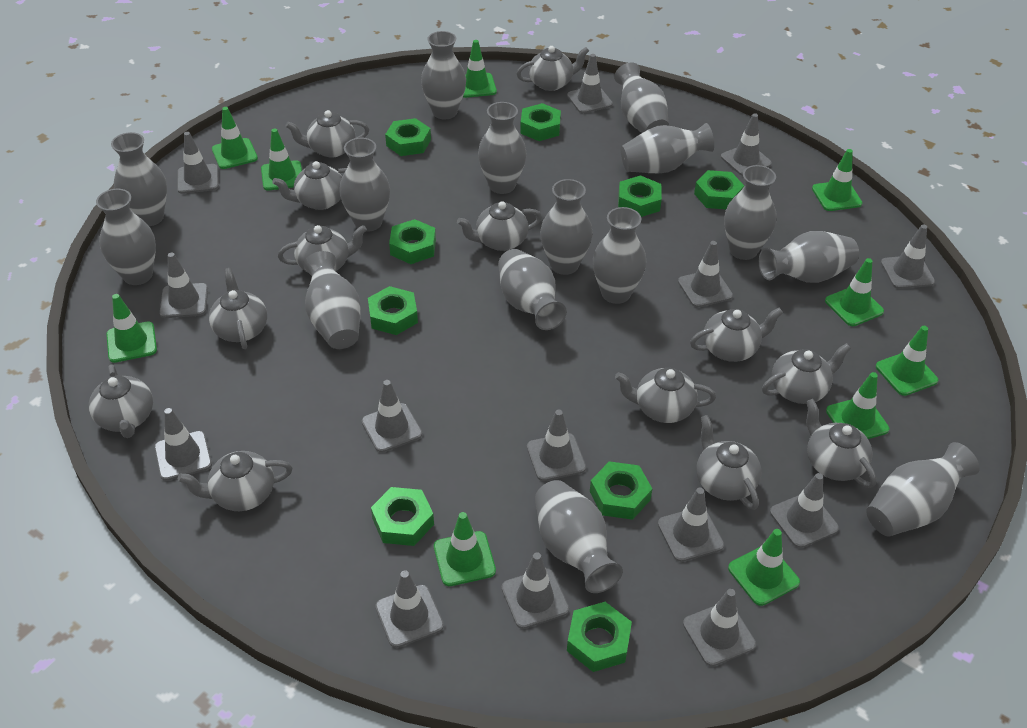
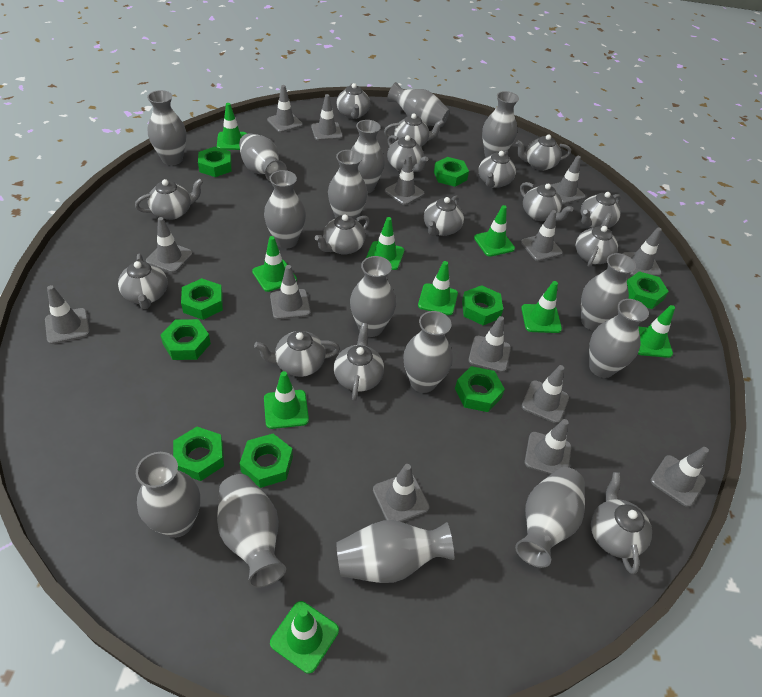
green traffic cone: 10 -> 9
grey teapot: 13 -> 15

